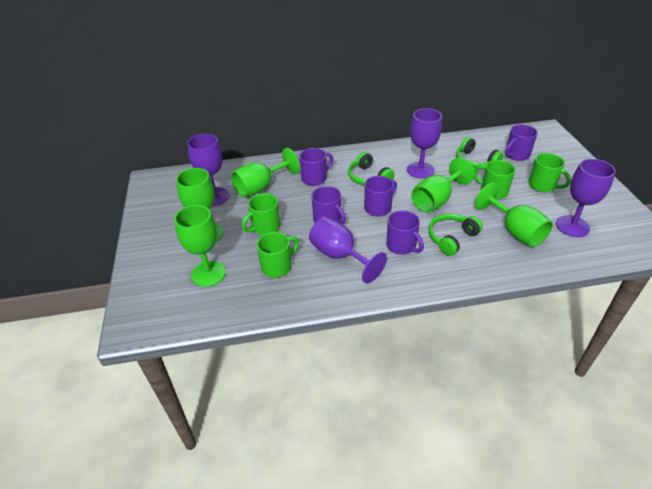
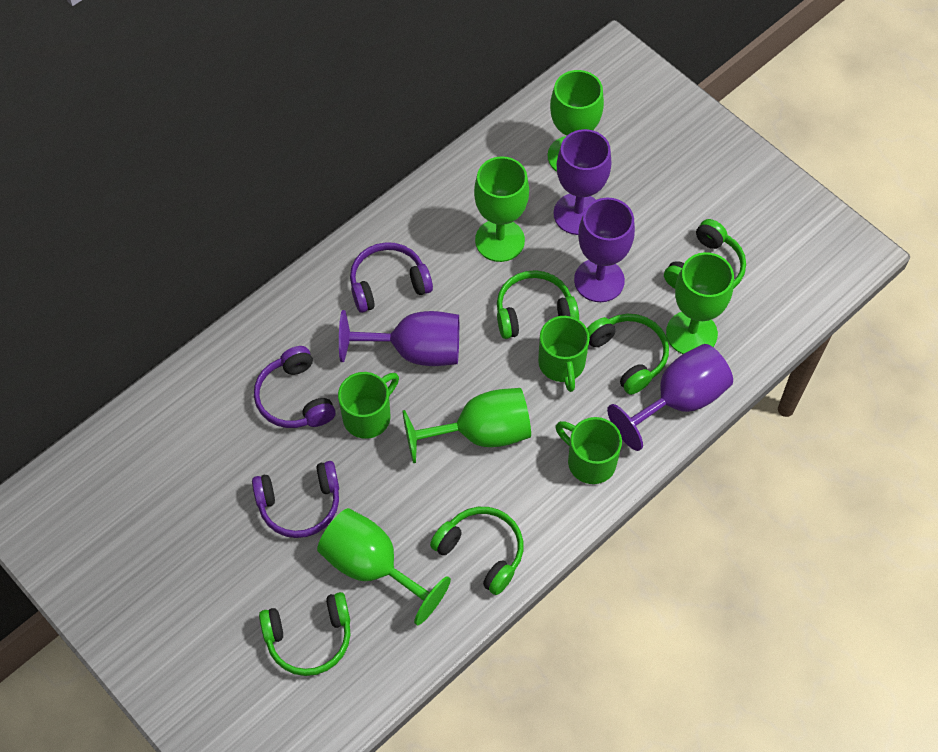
green headphones: 3 -> 5
green mug: 4 -> 3
purple headphones: 0 -> 3
purple mug: 5 -> 0

